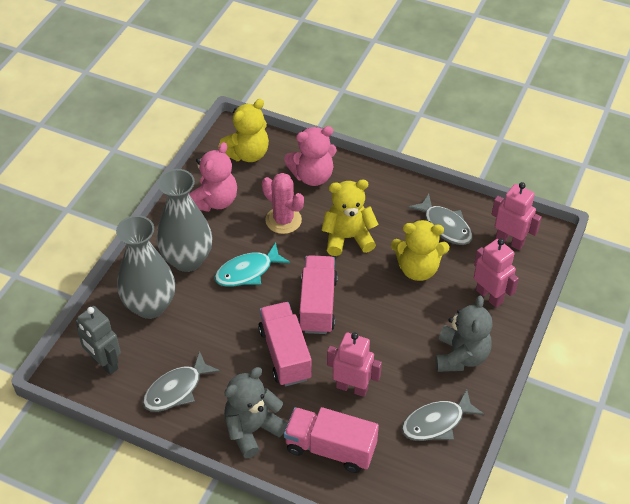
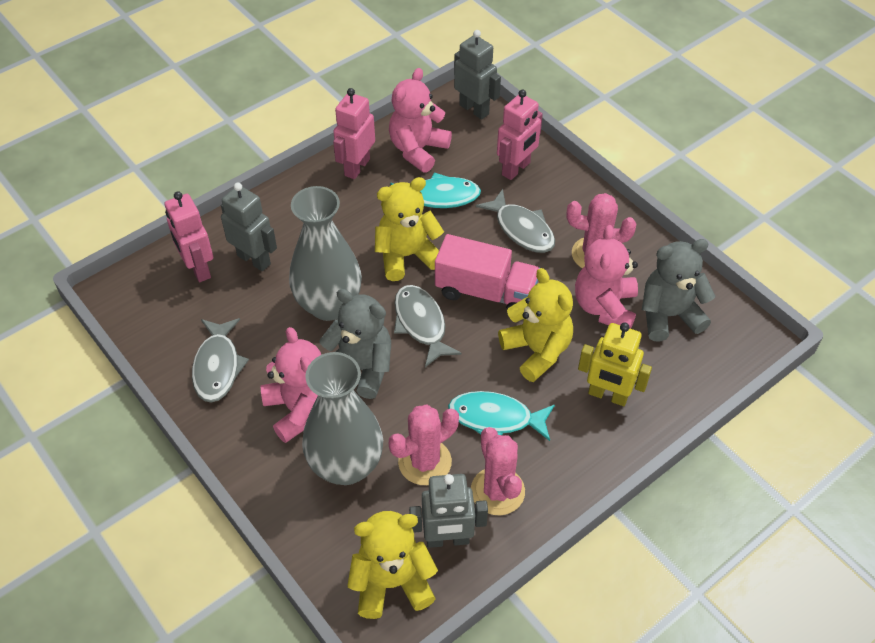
grey robot: 1 -> 3
pink cactus: 1 -> 3
pink teddy bear: 2 -> 3
pink truck: 3 -> 1
turquoise fish: 1 -> 2
yellow robot: 0 -> 1

